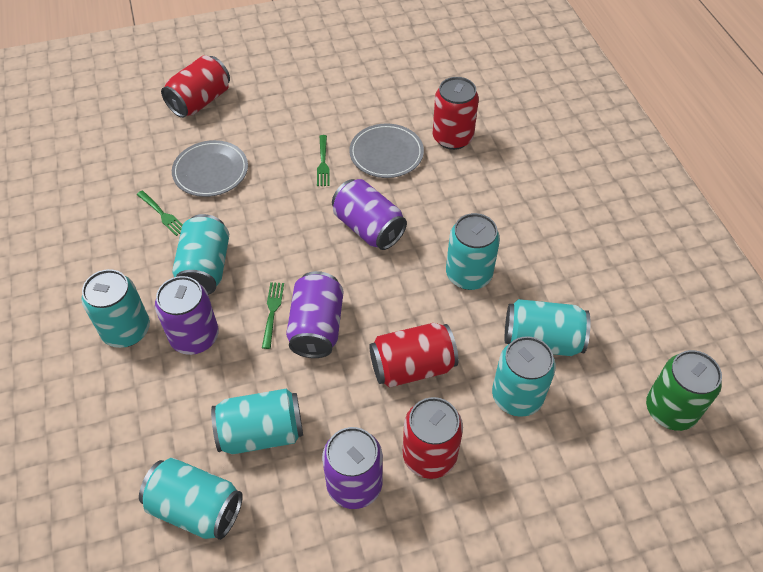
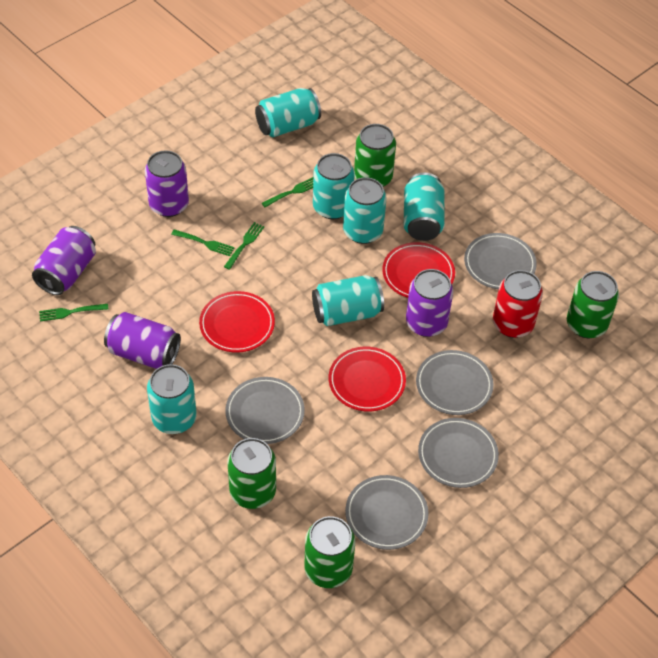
green can: 1 -> 4
green fork: 3 -> 4
grey plate: 2 -> 5
red can: 4 -> 1
red plate: 0 -> 3
turquoise can: 7 -> 6

